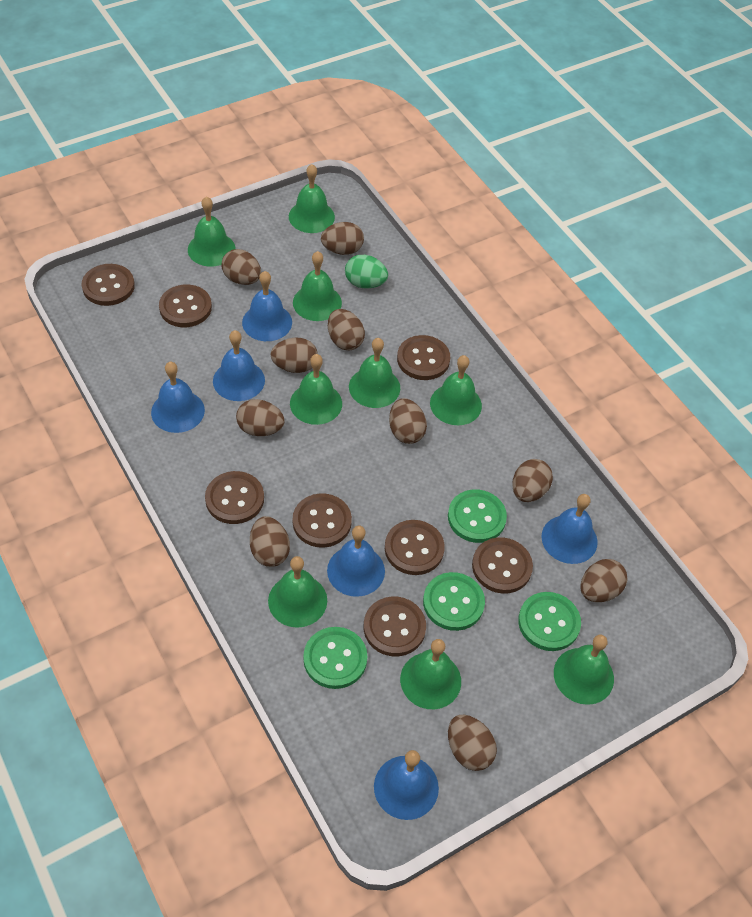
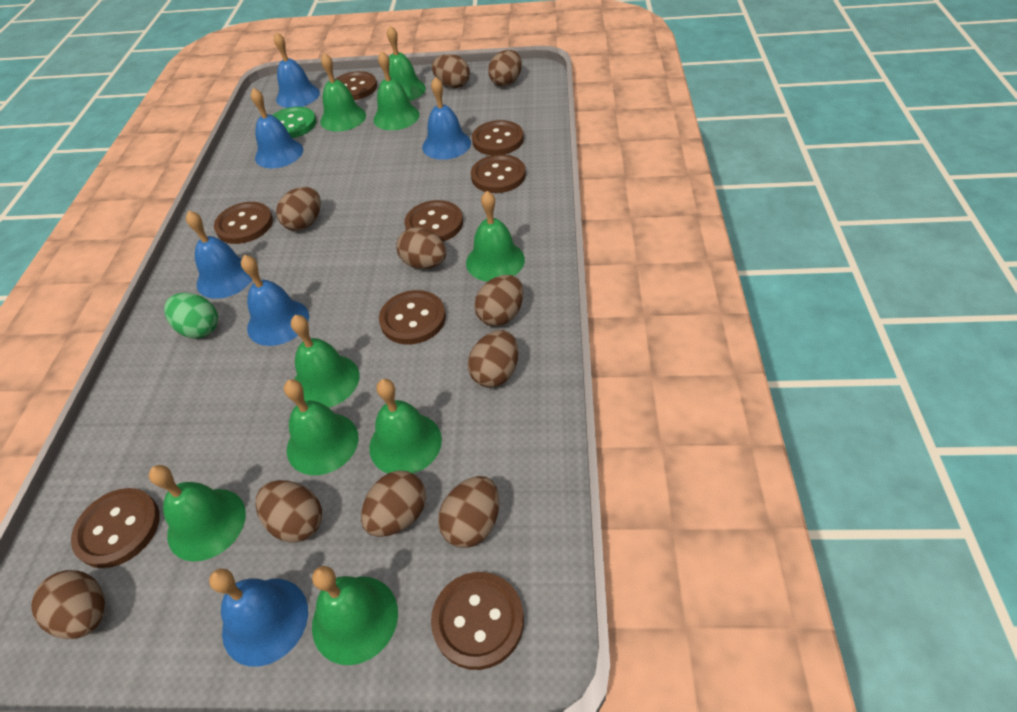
green button: 4 -> 1

